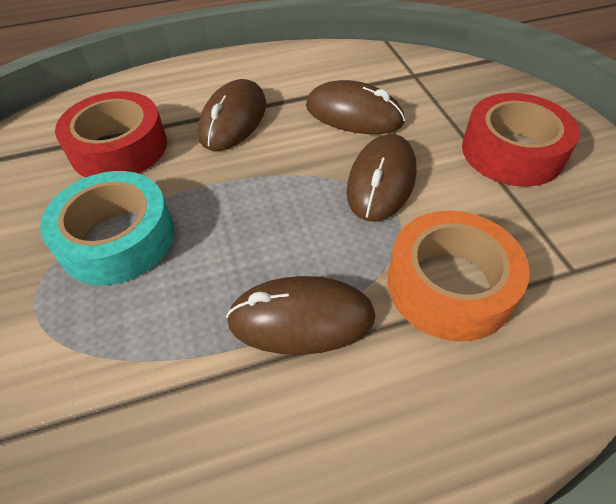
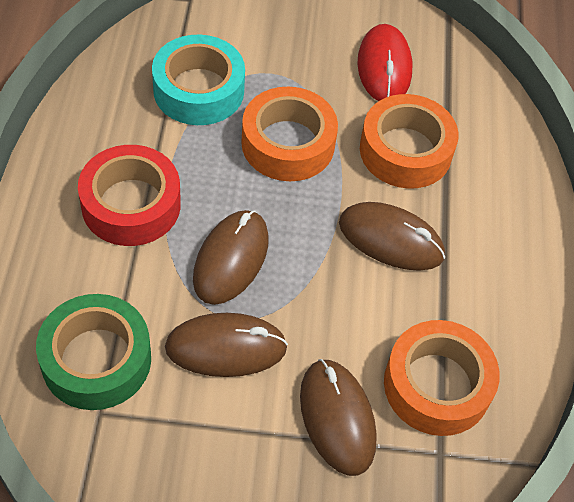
green tape: 0 -> 1
orange tape: 1 -> 3
red mouse: 0 -> 1
red tape: 2 -> 1

